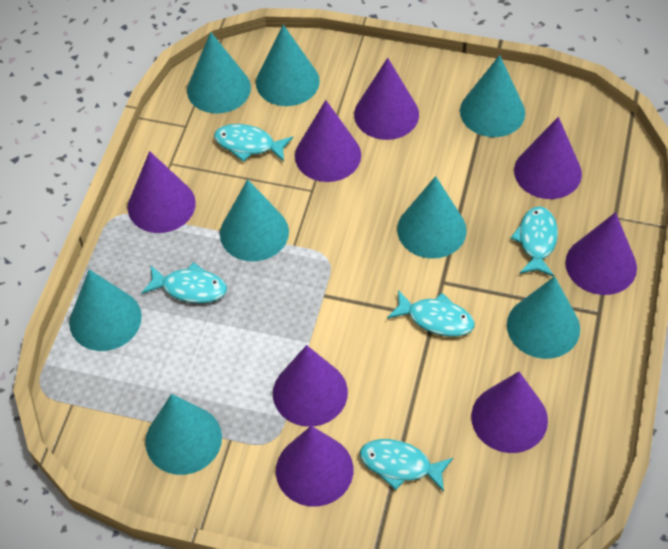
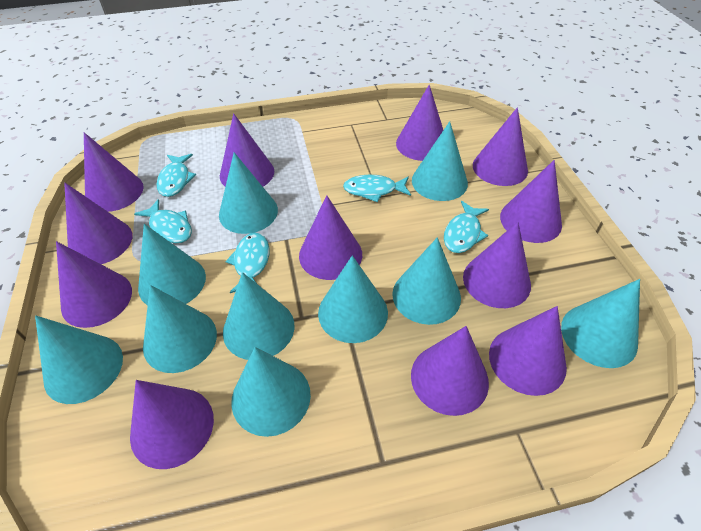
purple cone: 8 -> 12
turquoise cone: 8 -> 10

